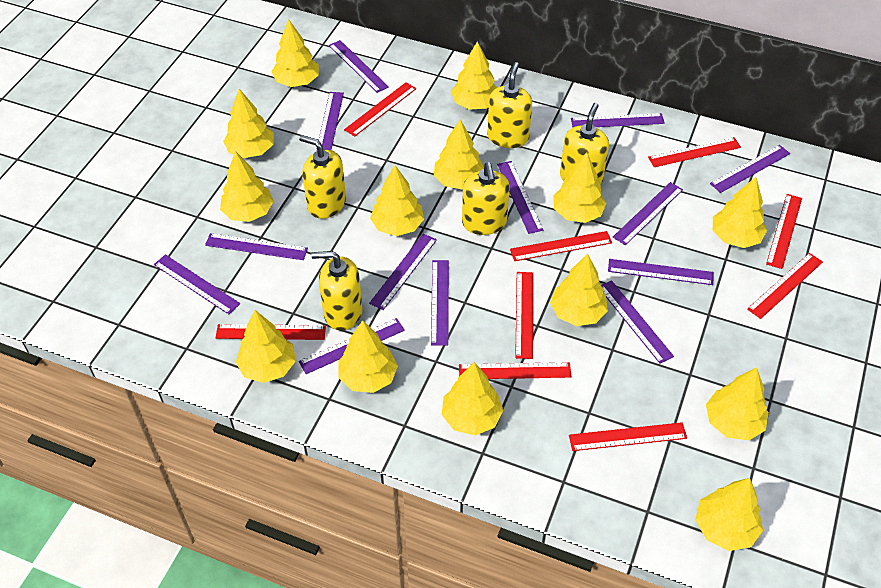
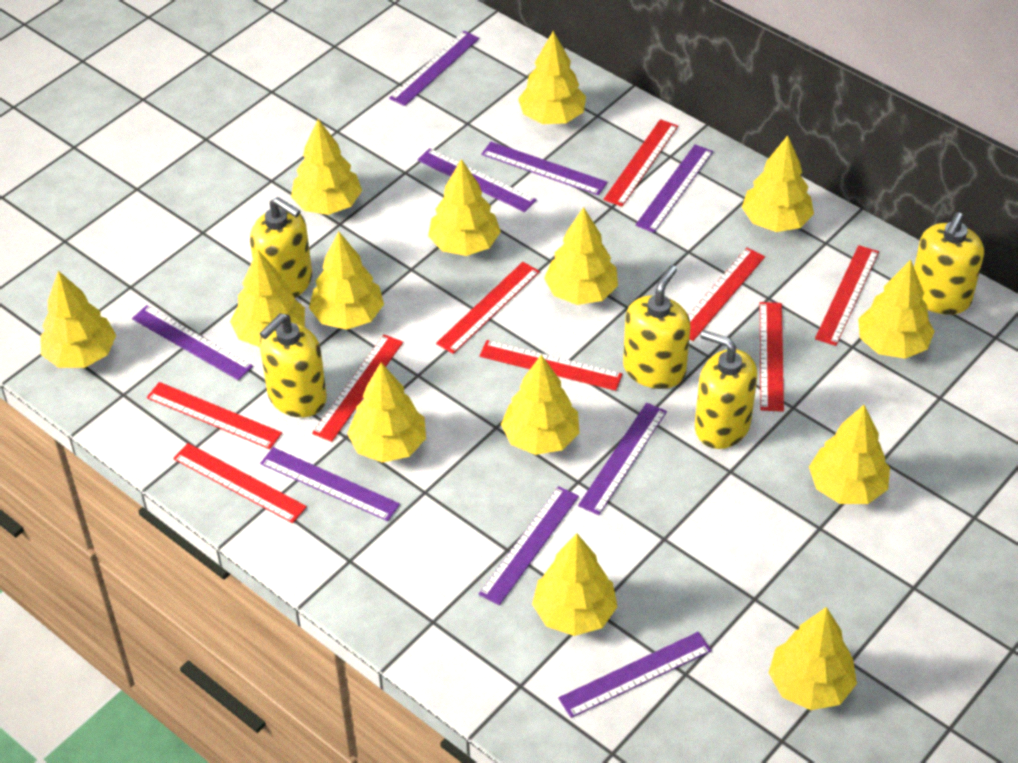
purple ruler: 13 -> 9

